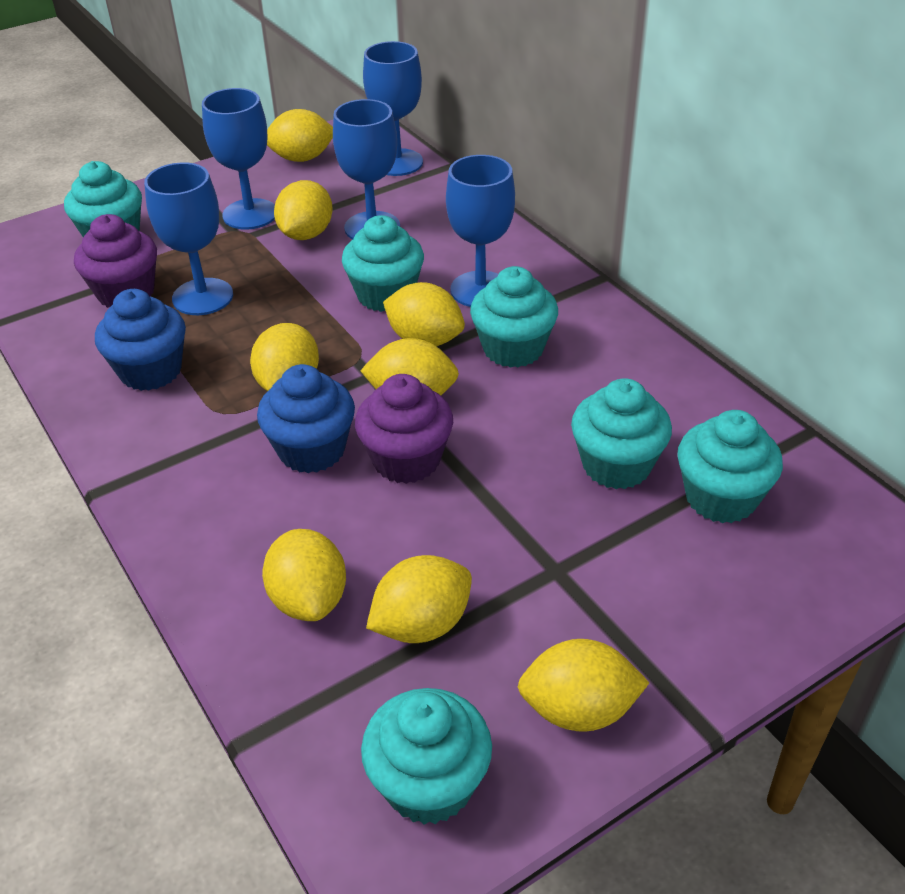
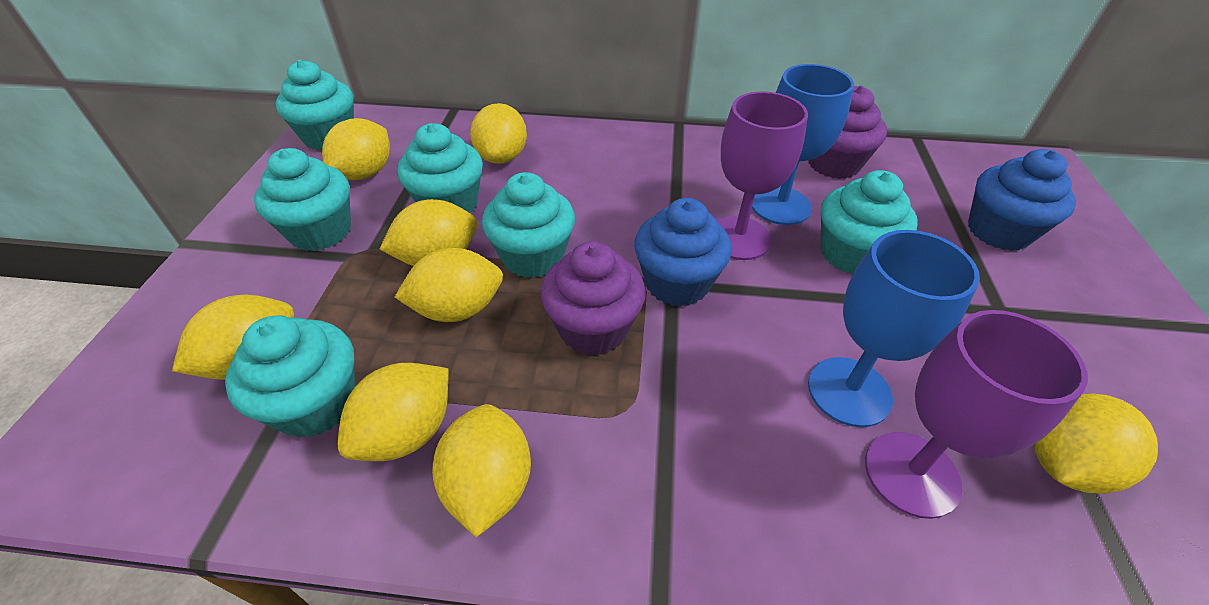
blue goblet: 5 -> 2
purple goblet: 0 -> 2

